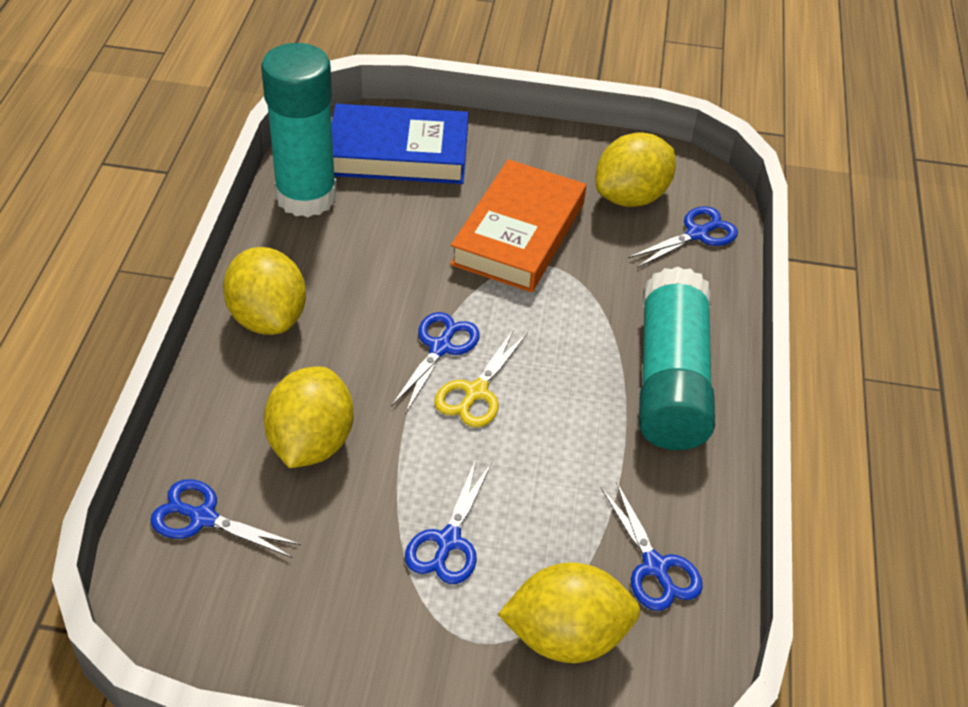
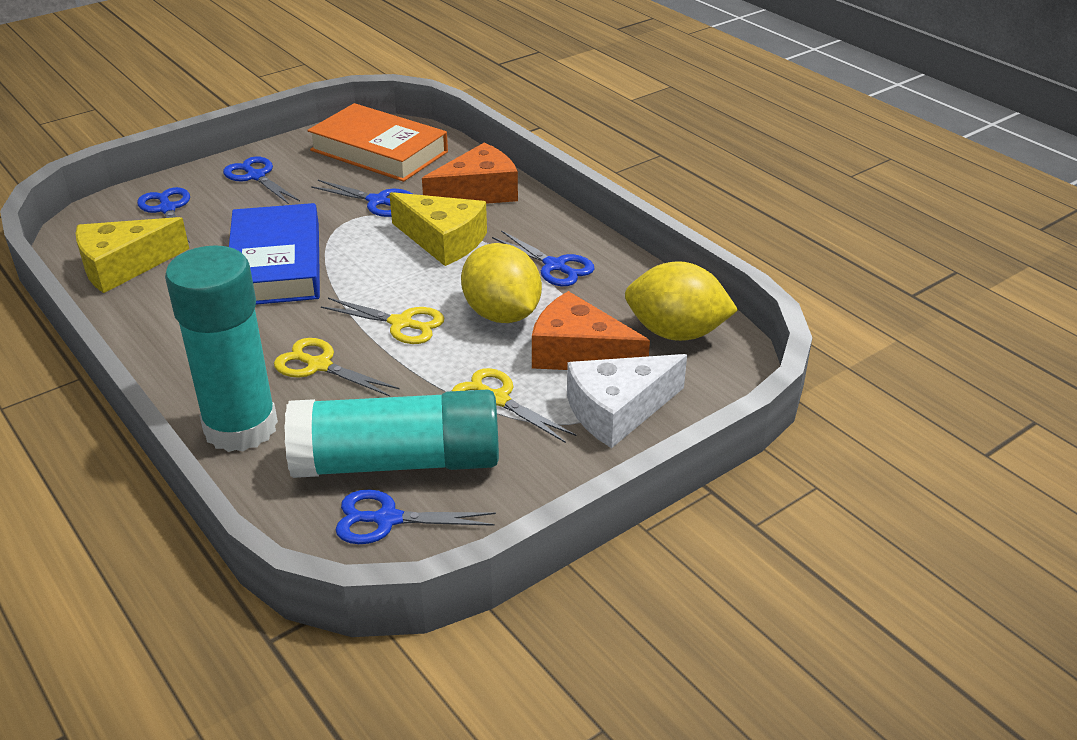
orange cheese: 0 -> 2
white cheese: 0 -> 1
yellow cheese: 0 -> 2
yellow lemon: 4 -> 2
yellow scissors: 1 -> 3

